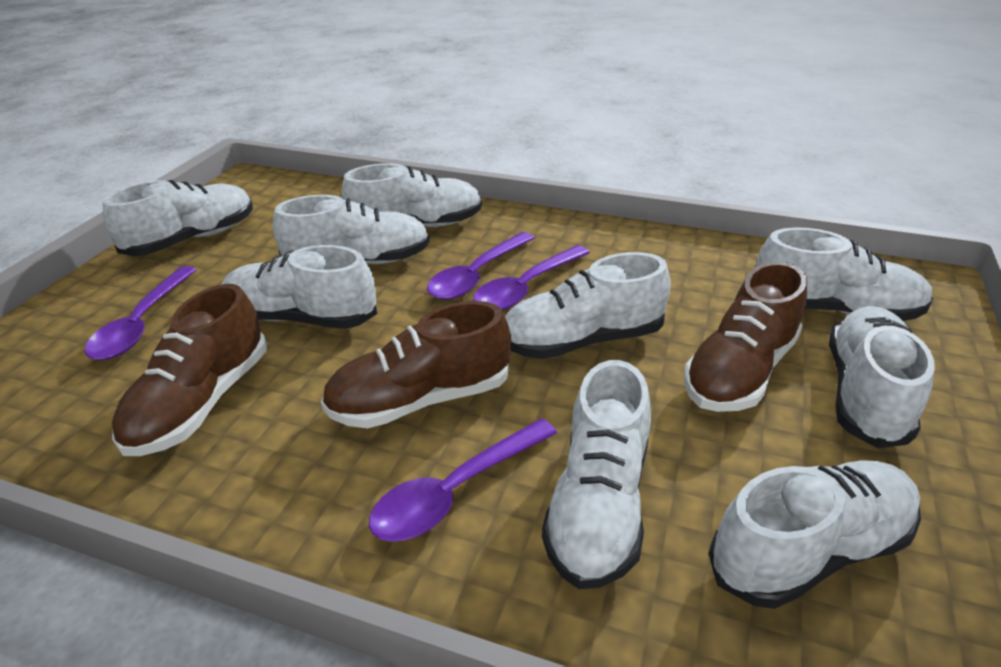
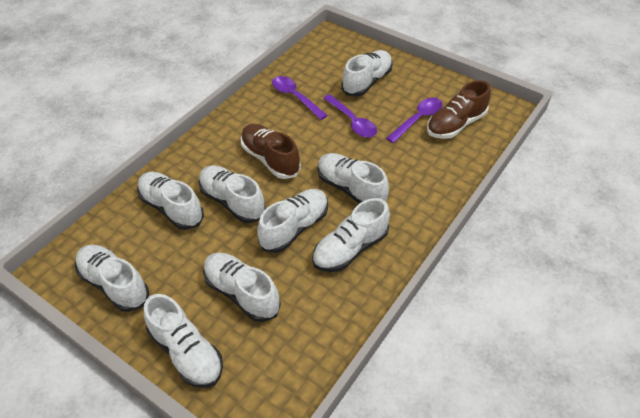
brown shoe: 3 -> 2
purple spoon: 4 -> 3

